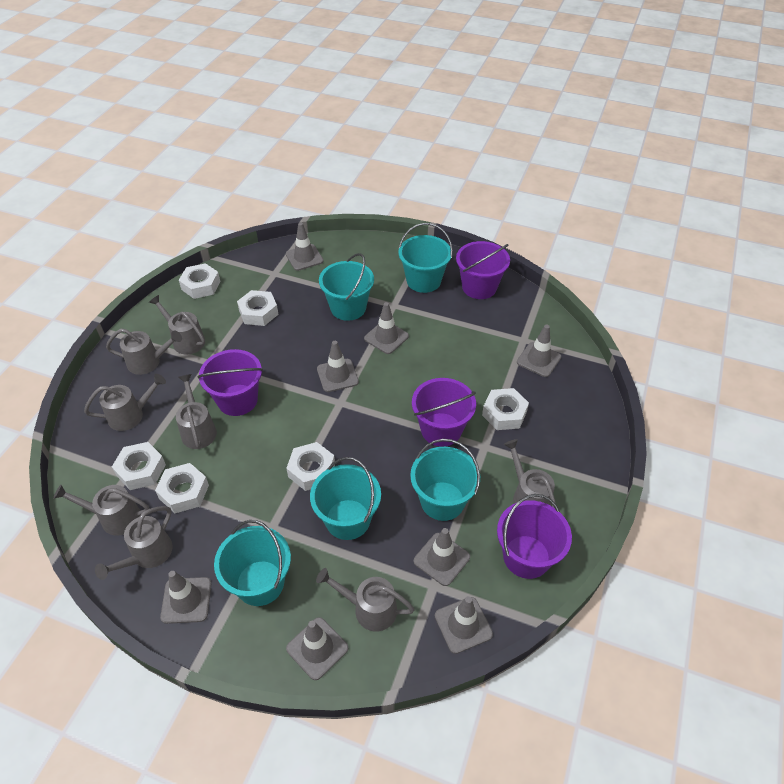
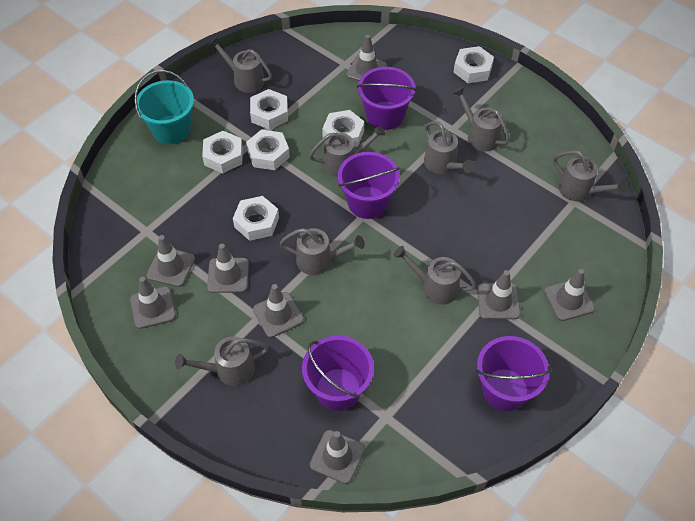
turquoise bucket: 5 -> 1

